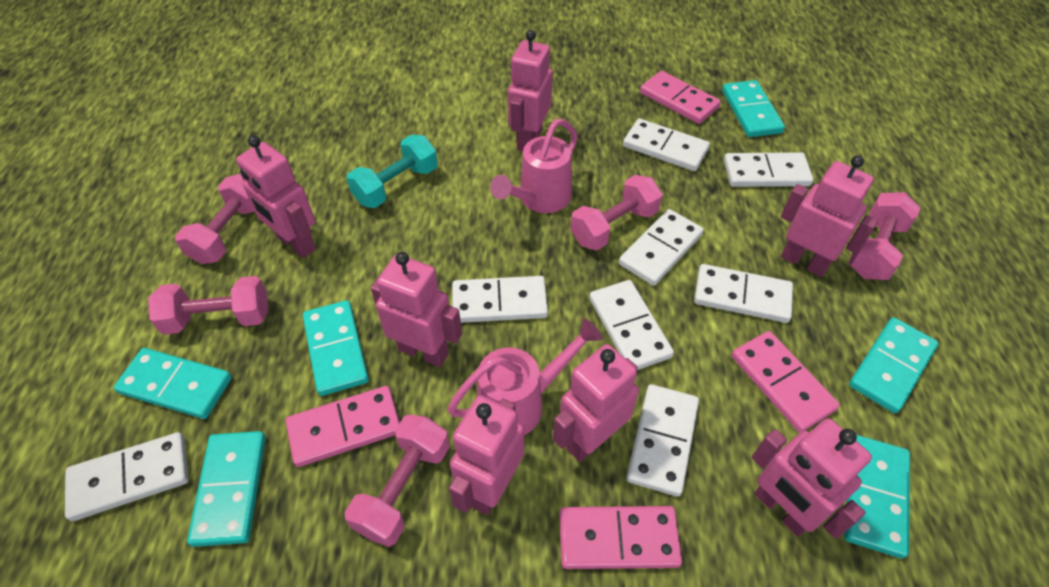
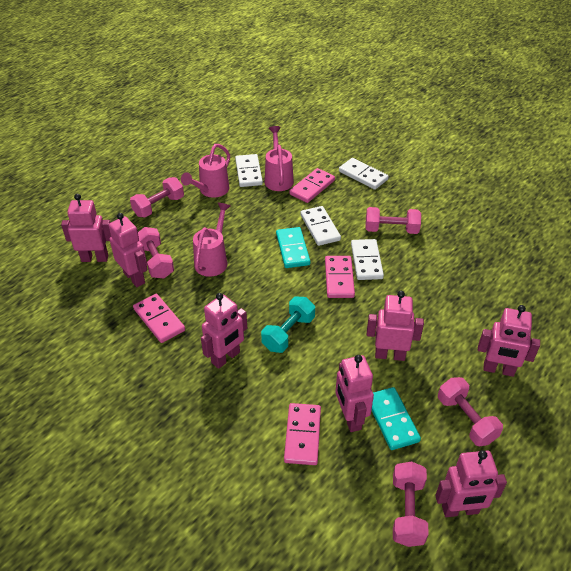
pink watering can: 2 -> 3
turquoise domino: 6 -> 2
white domino: 8 -> 4

